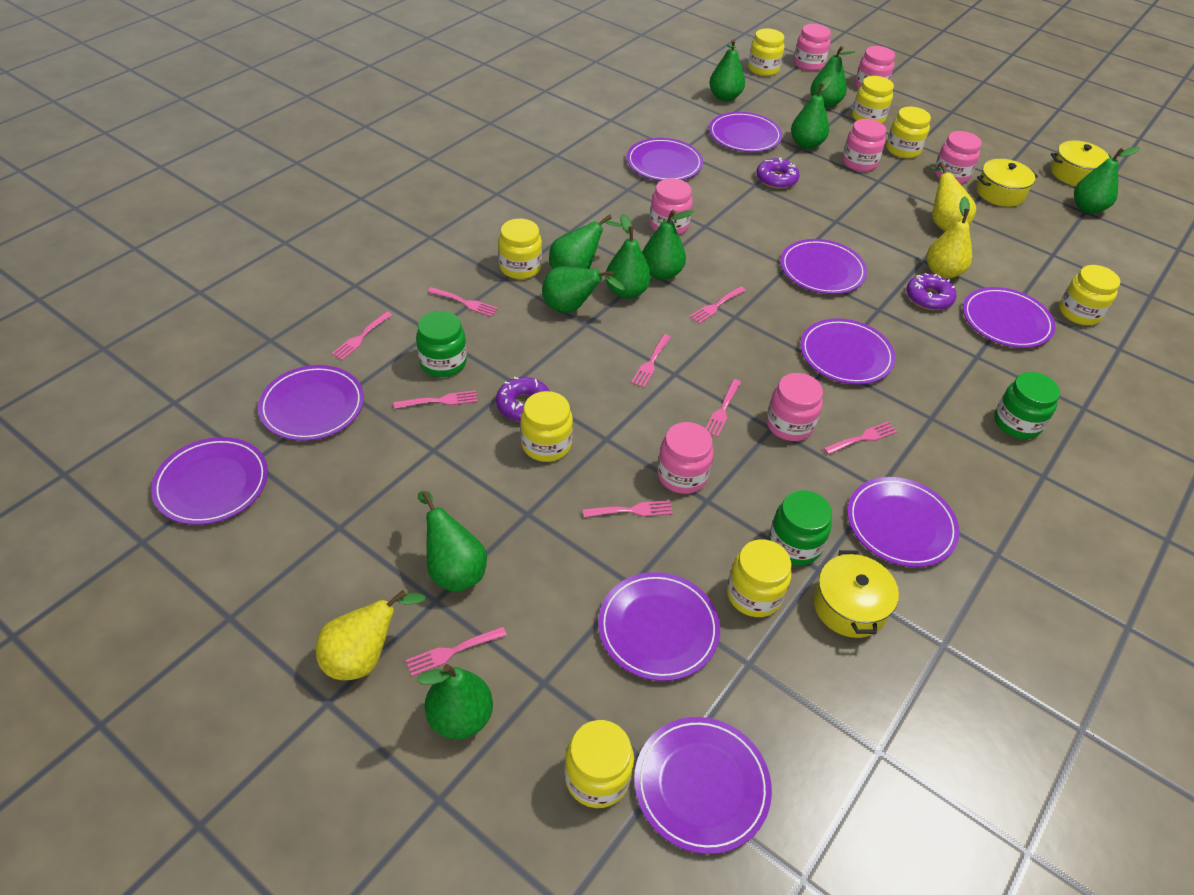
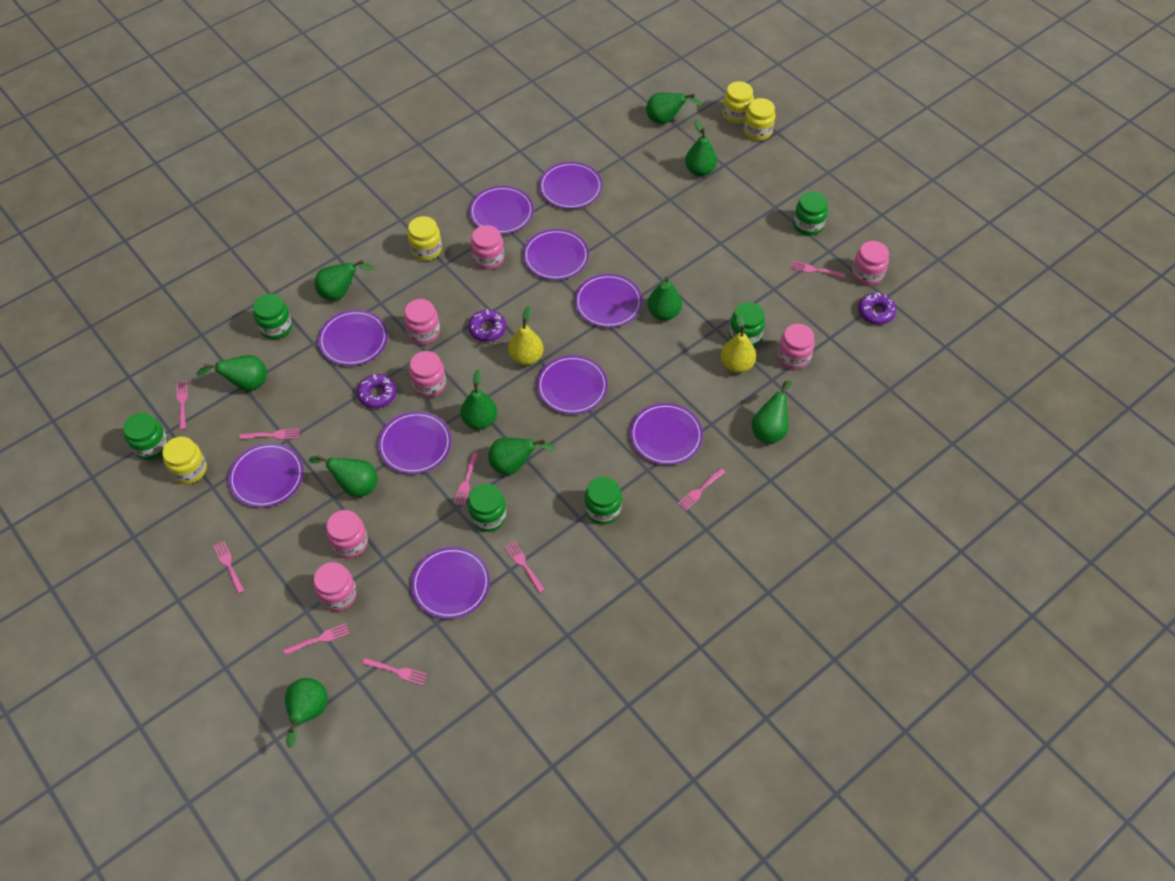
green jar: 3 -> 6
yellow jar: 8 -> 4
yellow pear: 3 -> 2
yellow pot: 3 -> 0

